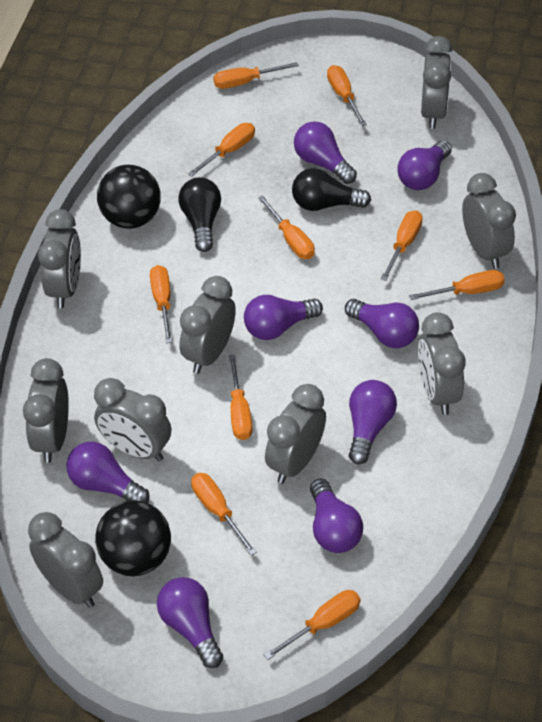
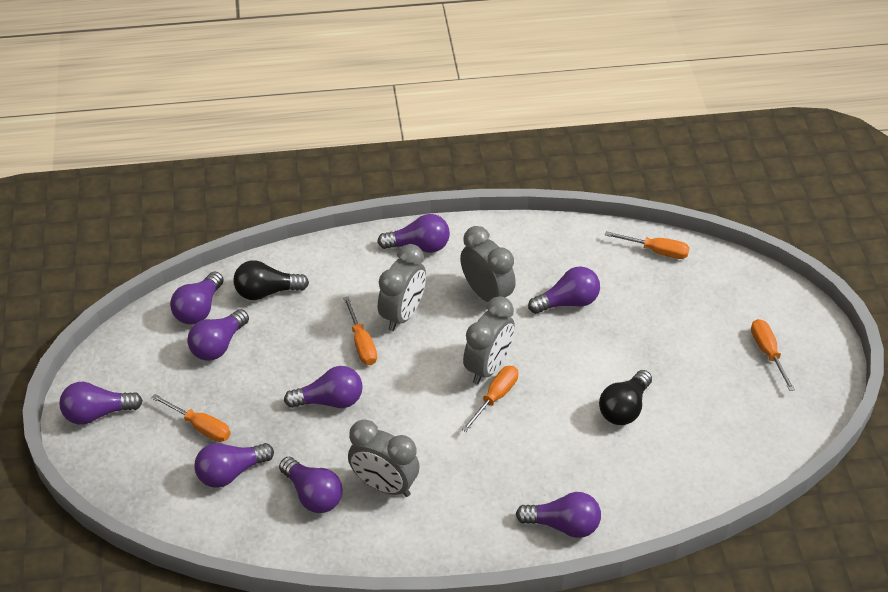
black ball: 2 -> 0
grey clock: 9 -> 4
orange screwdriver: 10 -> 5
purple light bulb: 8 -> 9

